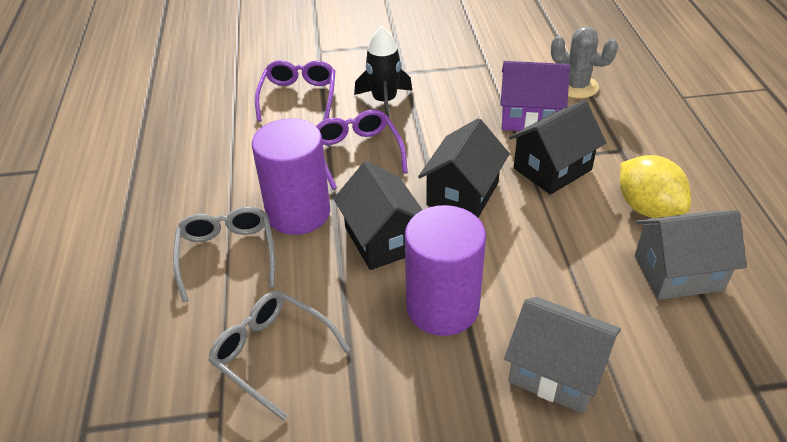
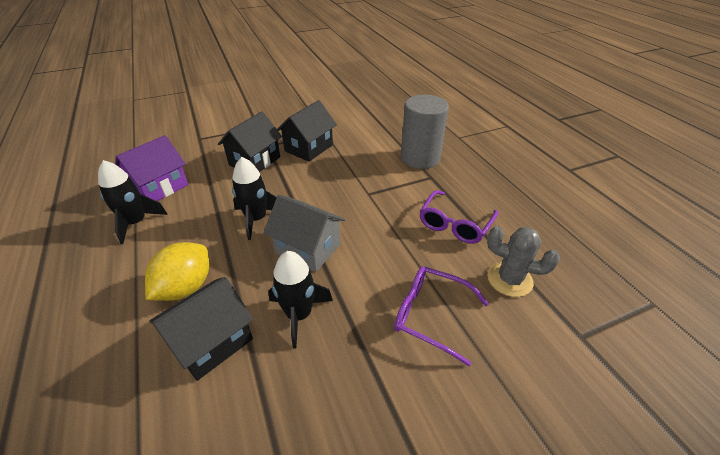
black rocket: 1 -> 3
grey cylinder: 0 -> 1
grey glasses: 2 -> 0
grey house: 2 -> 1
purple cylinder: 2 -> 0

